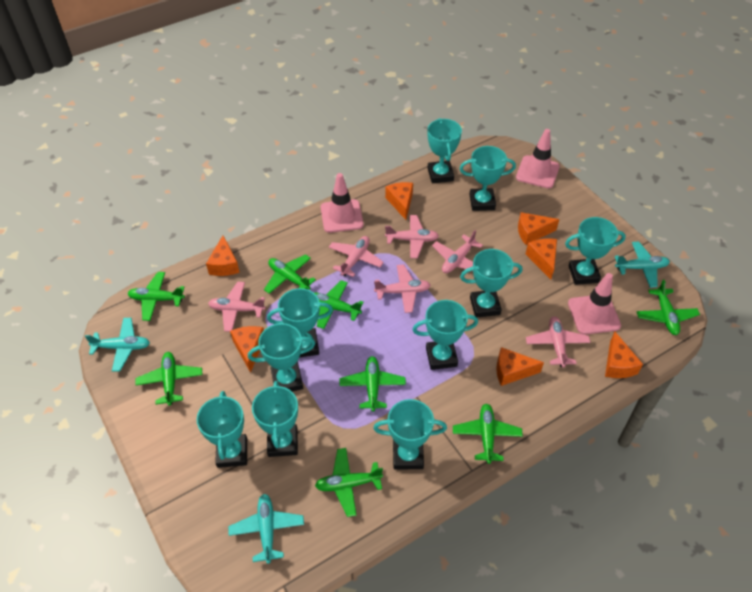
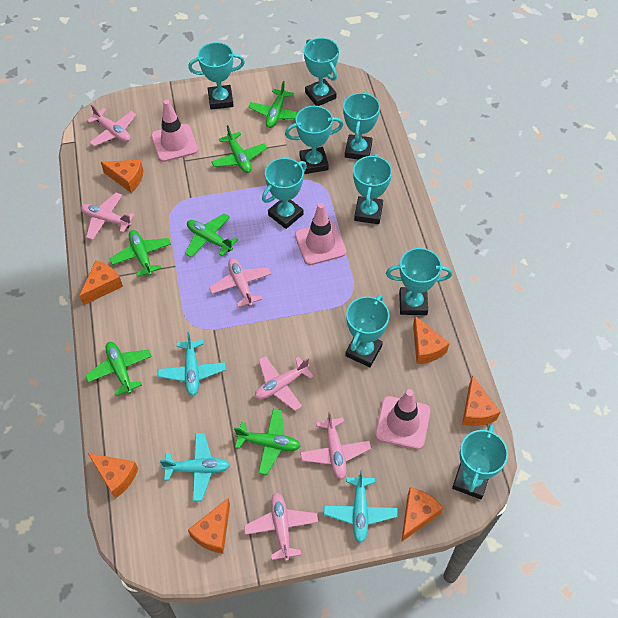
green plane: 8 -> 6
turquoise trophy: 10 -> 9

